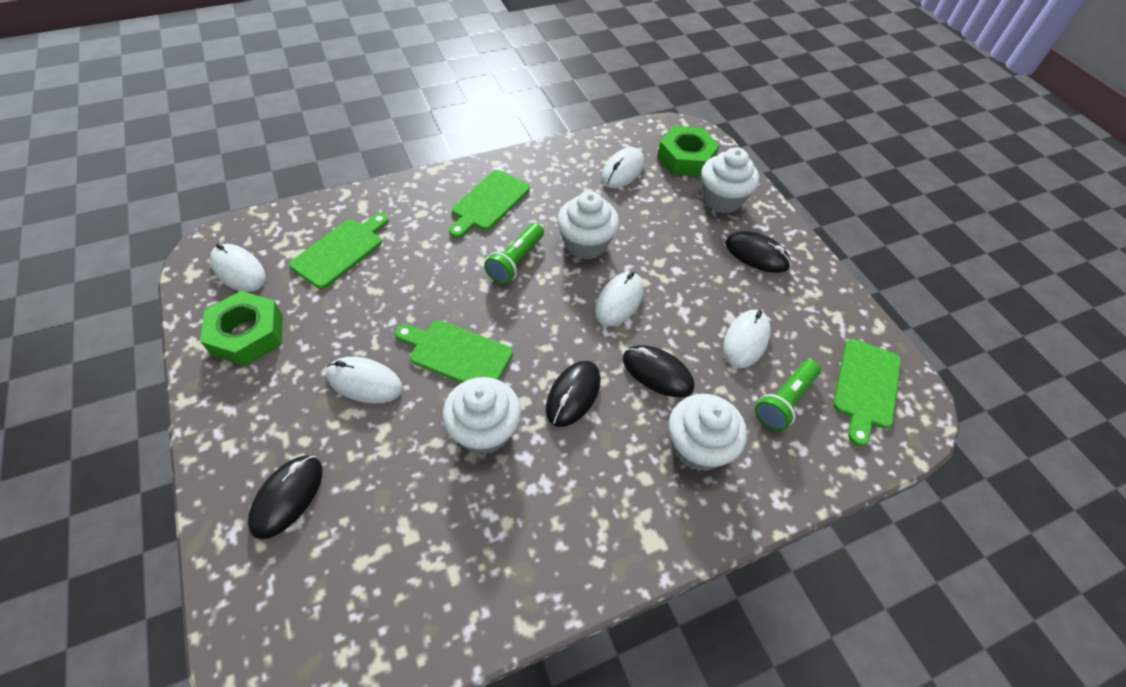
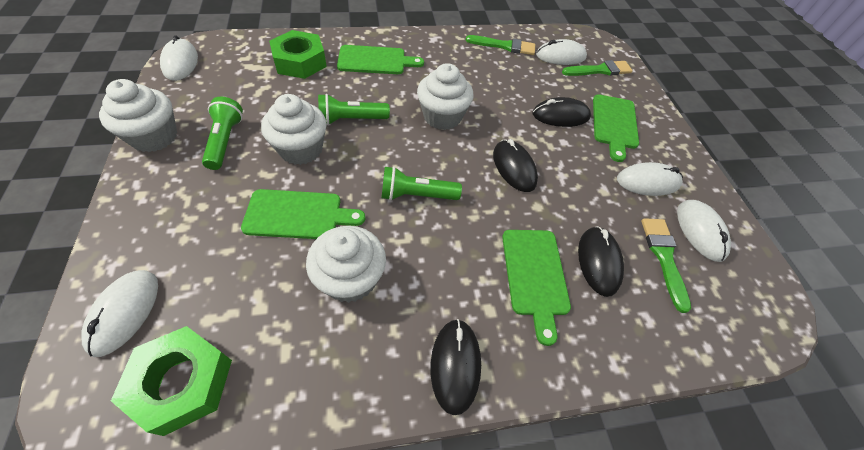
green brush: 0 -> 3
green flashlight: 2 -> 3

